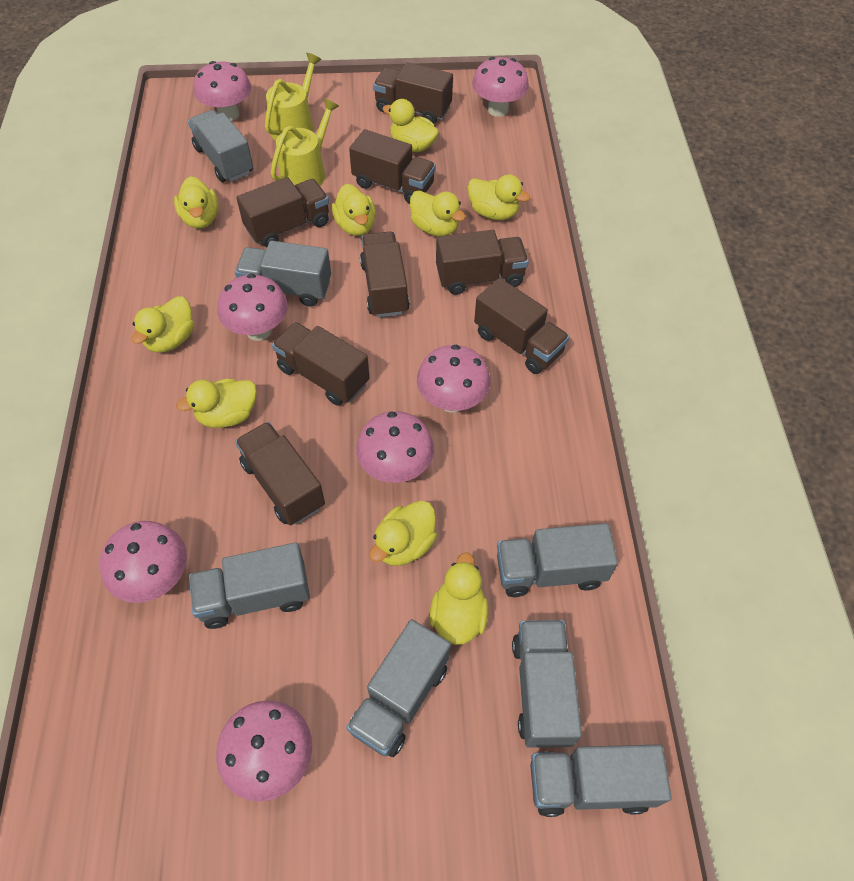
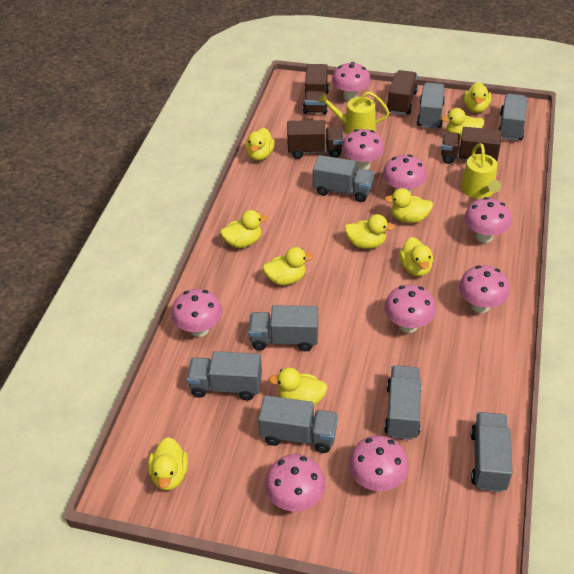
brown truck: 8 -> 4
grey truck: 7 -> 8
pink mushroom: 7 -> 9
yellow duck: 9 -> 10

